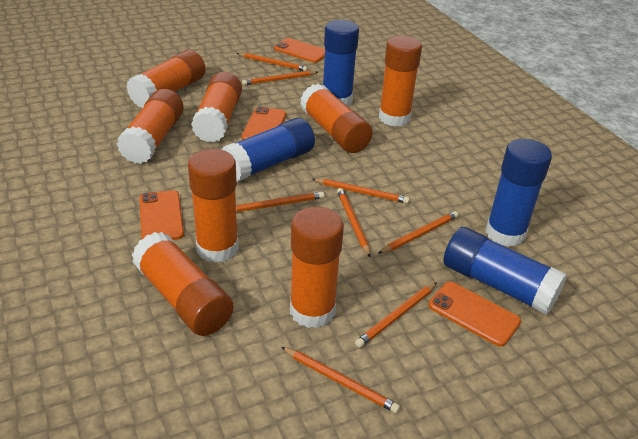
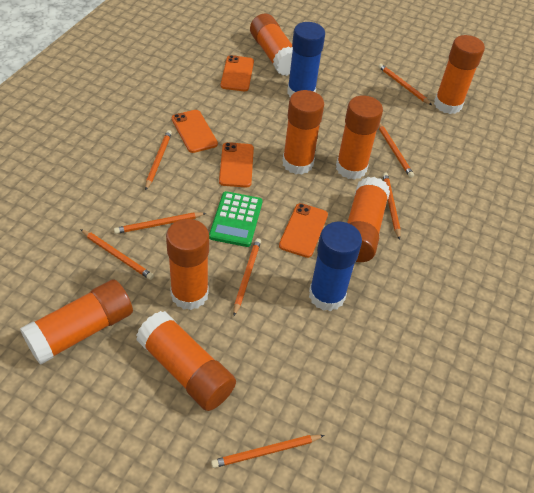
blue glue stick: 4 -> 2
green calculator: 0 -> 1

